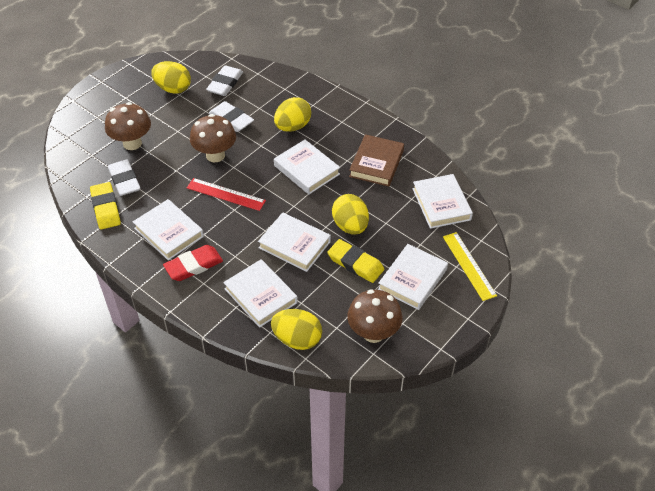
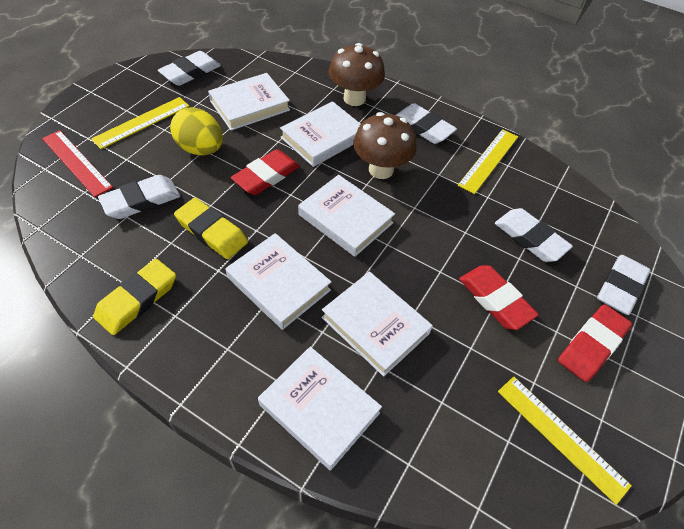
brown book: 1 -> 0
brown mushroom: 3 -> 2
red eraser: 1 -> 3
white eraser: 3 -> 5
yellow egg: 4 -> 1
yellow ruler: 1 -> 3

